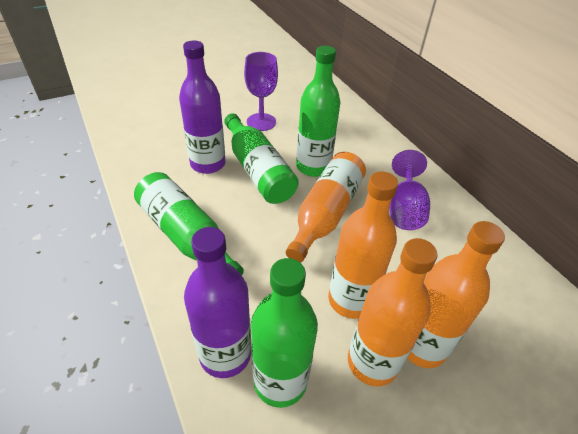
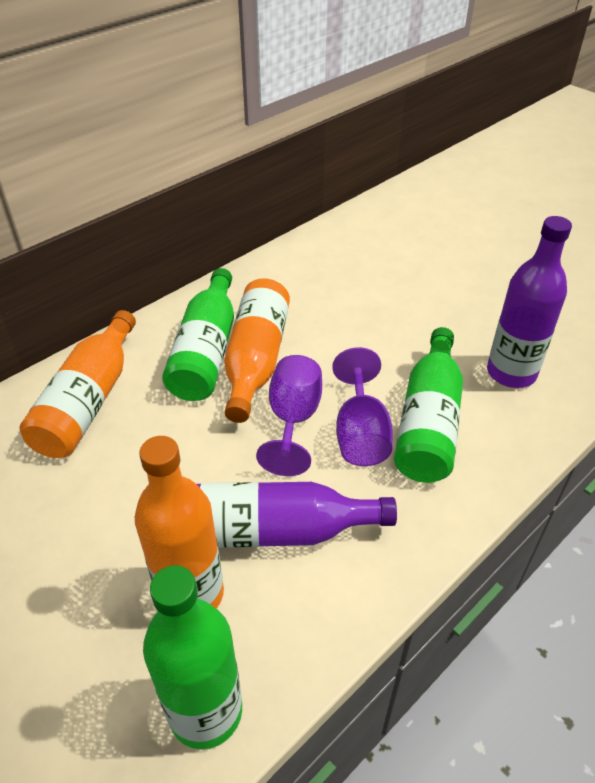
green bottle: 4 -> 3
orange bottle: 4 -> 3

